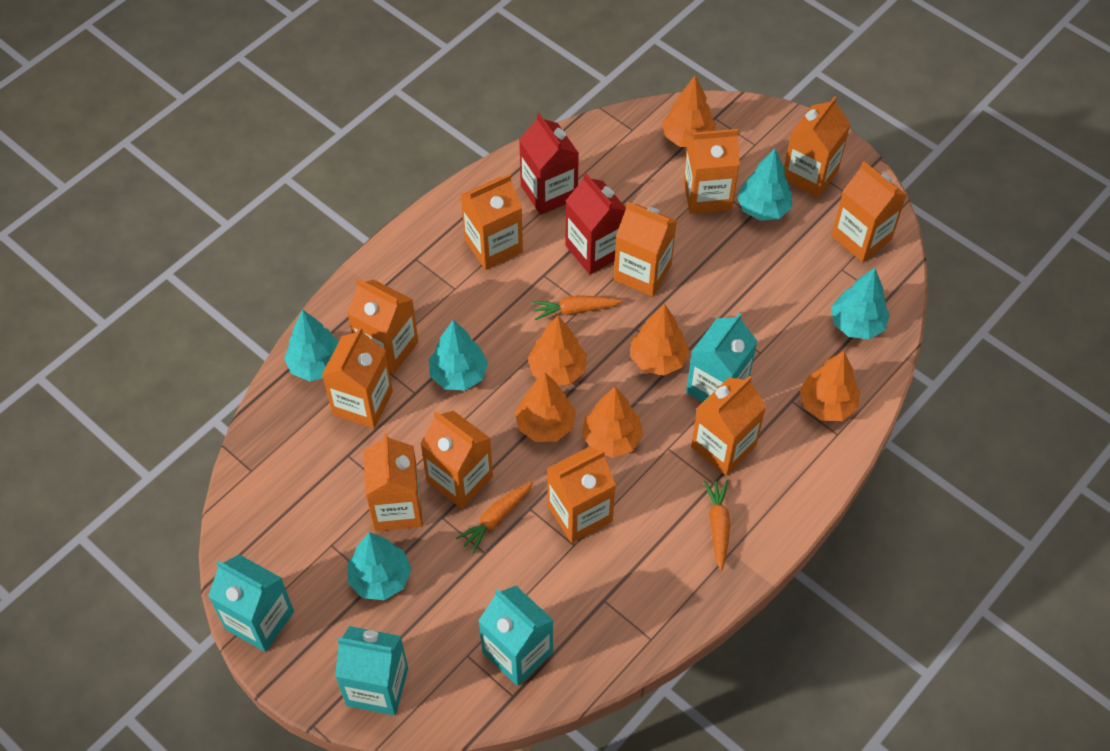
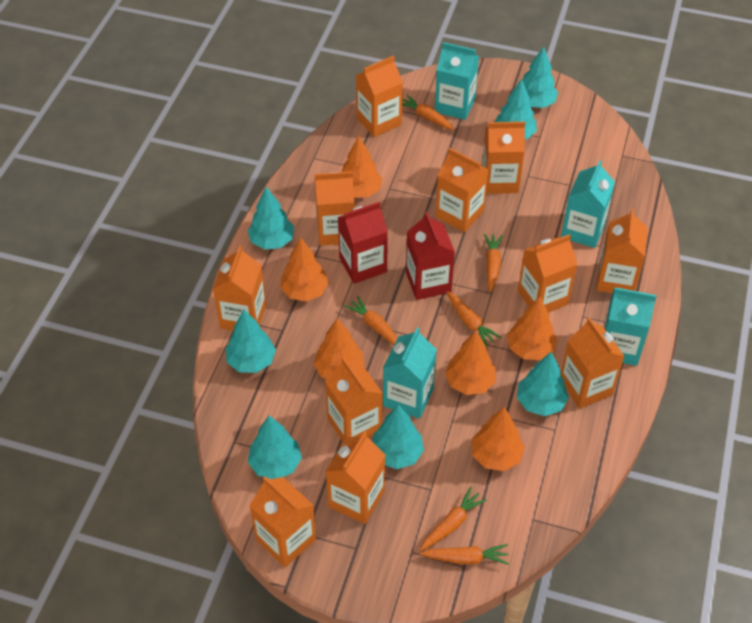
orange carrot: 3 -> 6
turquoise tree: 5 -> 7

